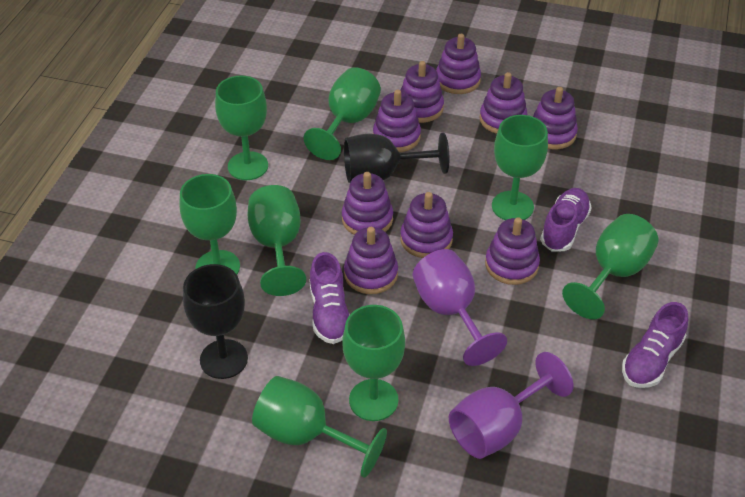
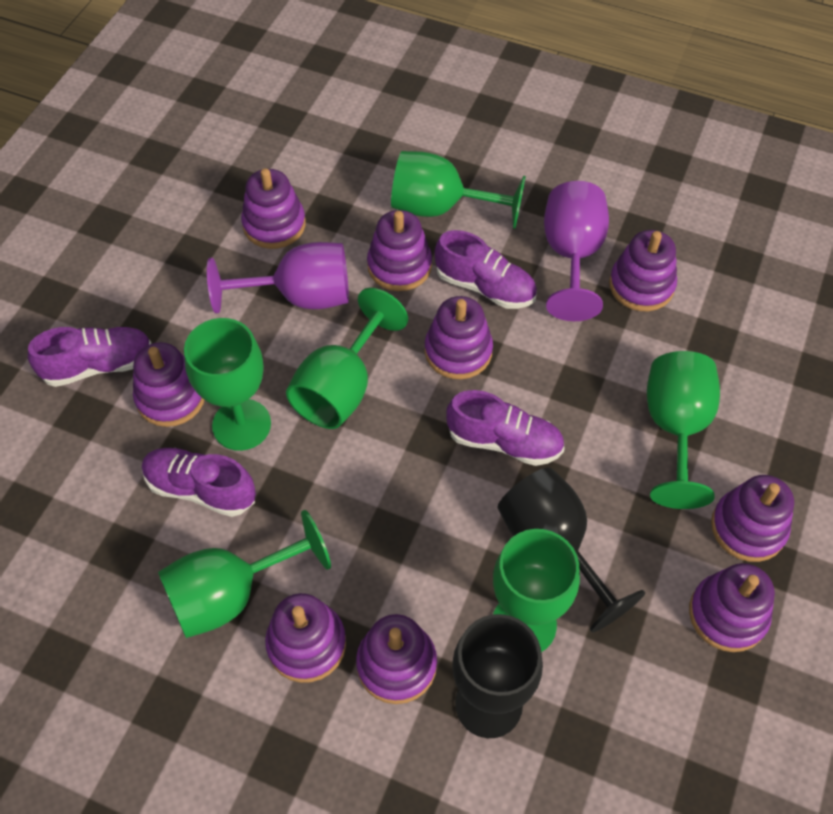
green goblet: 8 -> 6
purple shoe: 3 -> 4

